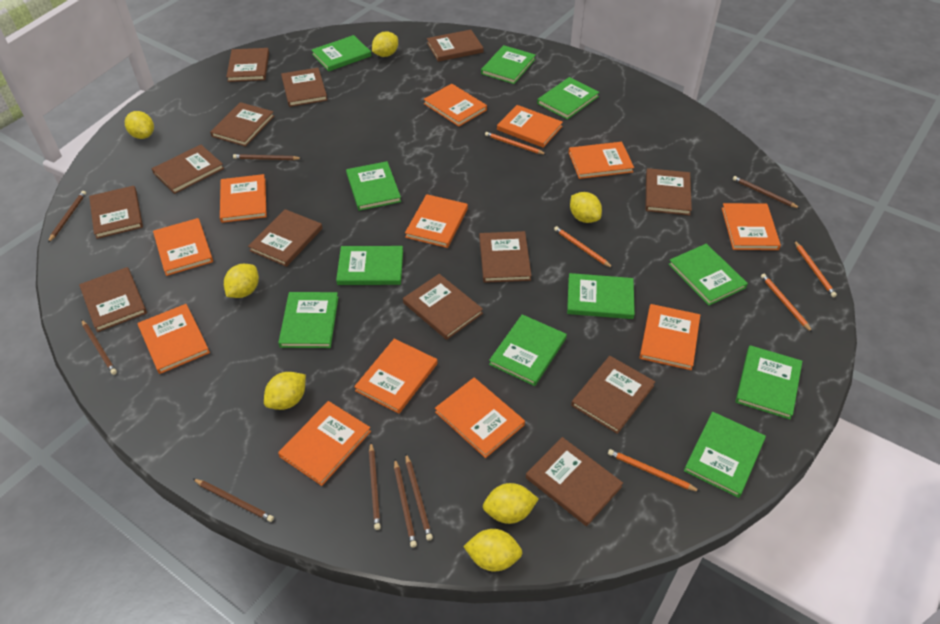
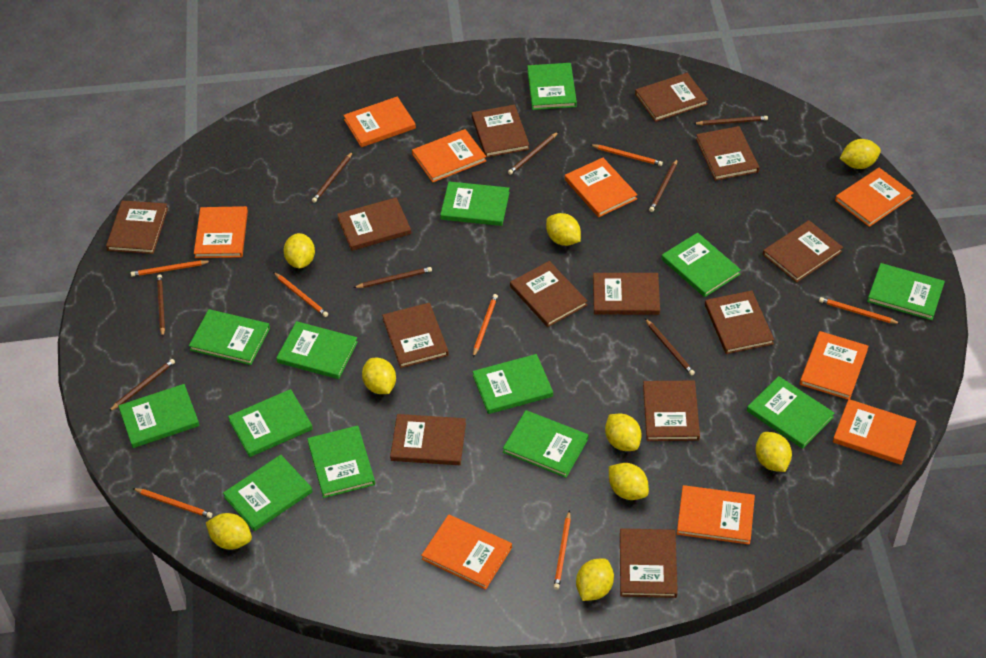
green book: 11 -> 13
orange book: 12 -> 9
orange pencil: 5 -> 7
yellow lemon: 7 -> 9

